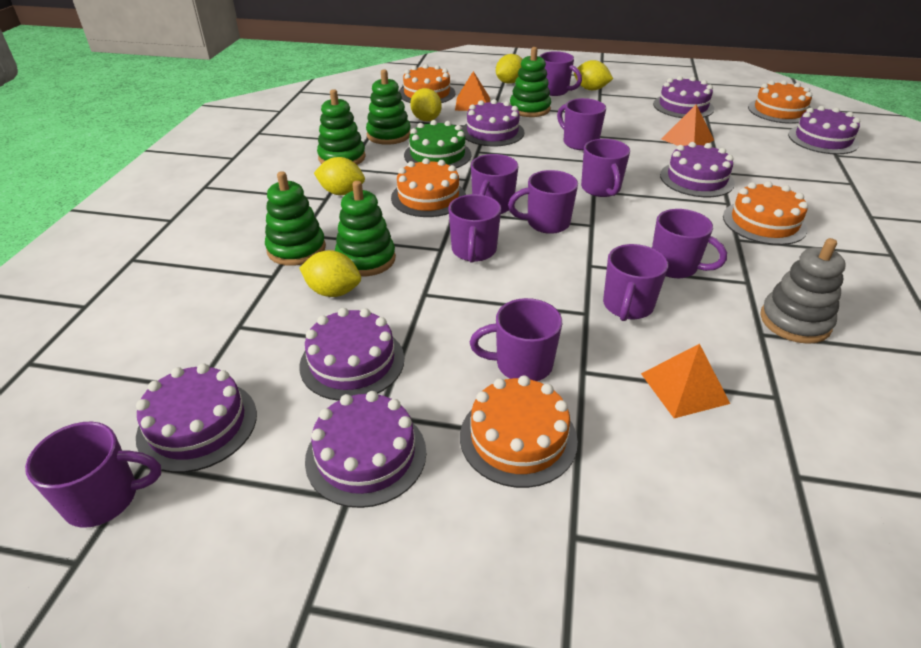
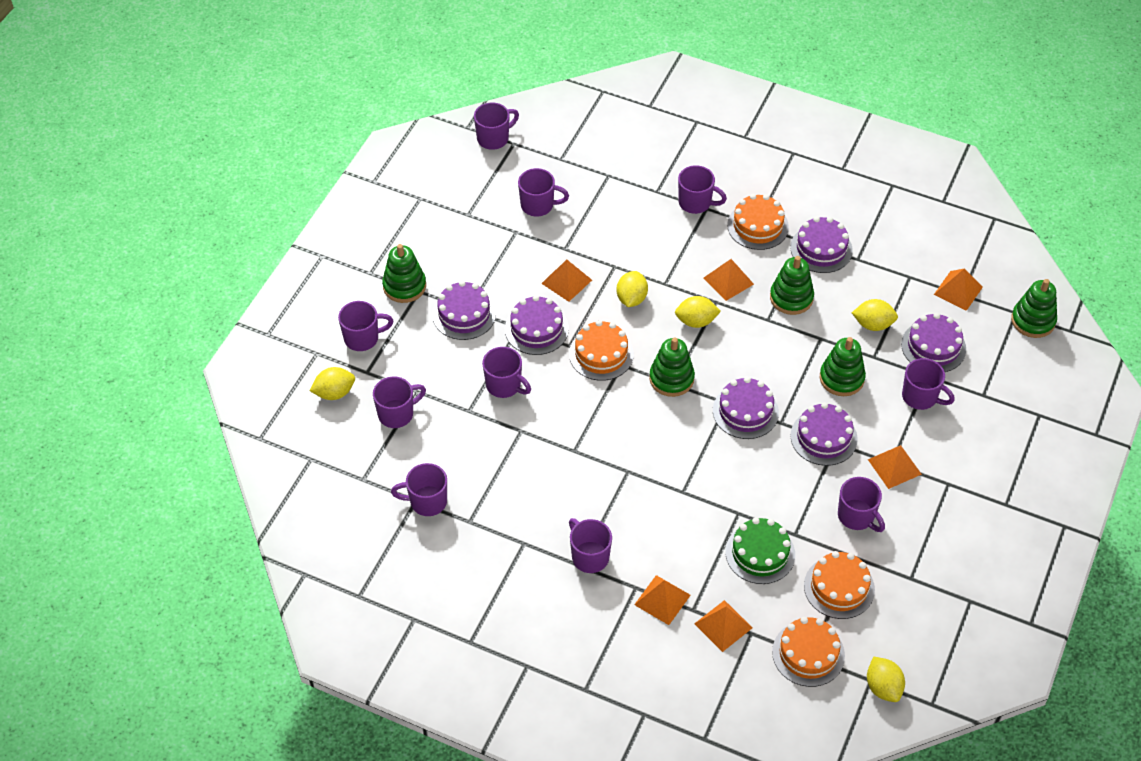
grey stacking toy: 1 -> 0
orange cake: 5 -> 4
orange pyramid: 3 -> 6
purple cake: 7 -> 6

